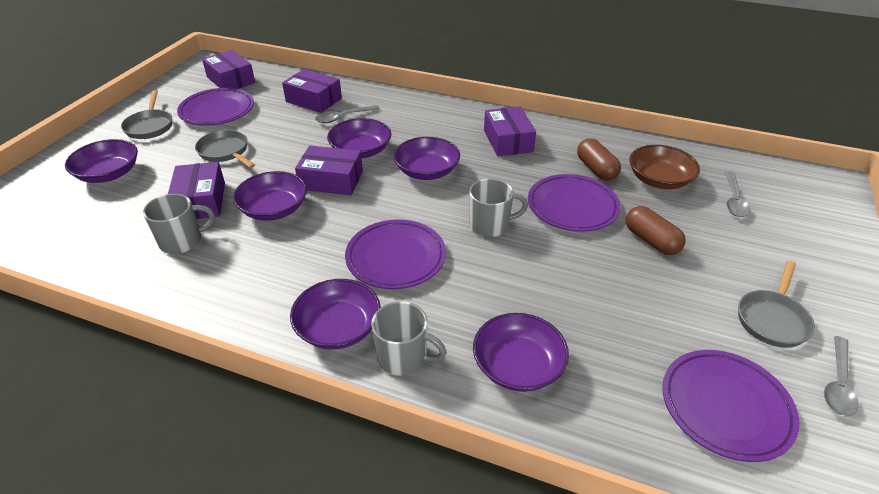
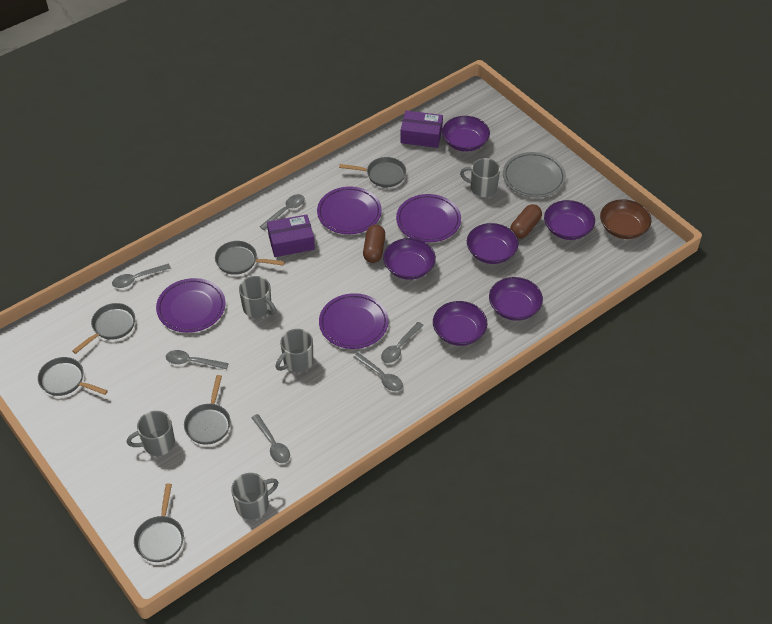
grey mug: 3 -> 5
grey pan: 3 -> 6
grey plate: 0 -> 1
grey spoon: 3 -> 6
purple box: 5 -> 2

